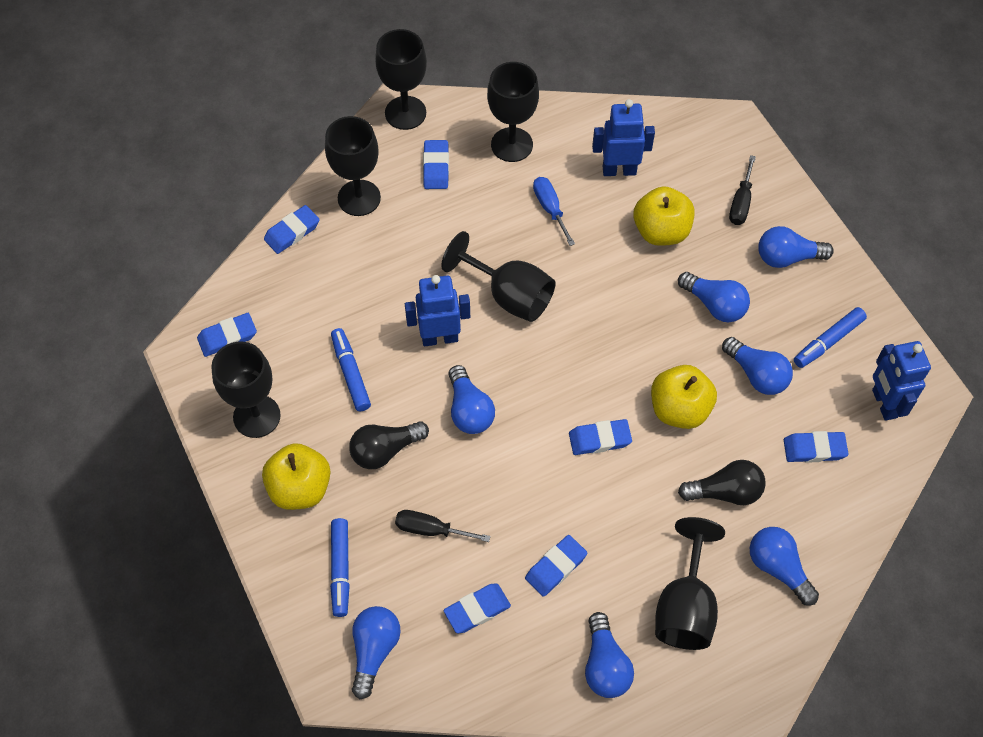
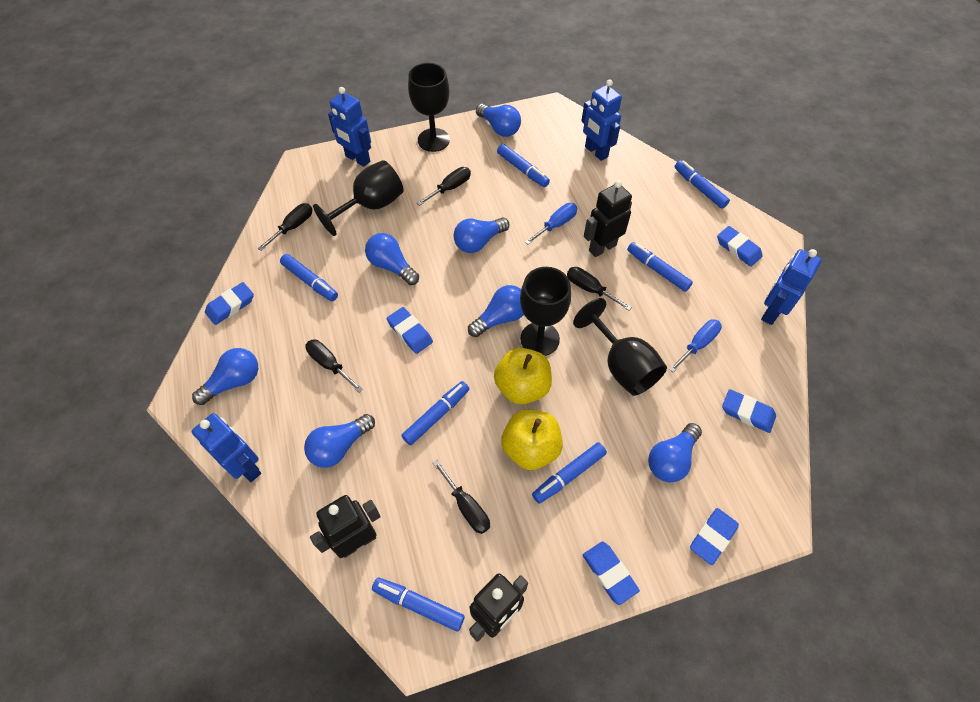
black goblet: 6 -> 4
black light bulb: 2 -> 0
black robot: 0 -> 3
black screwdriver: 2 -> 5
blue eraser: 7 -> 6
blue marker: 3 -> 7
blue robot: 3 -> 4
blue screwdriver: 1 -> 2
yellow apple: 3 -> 2

